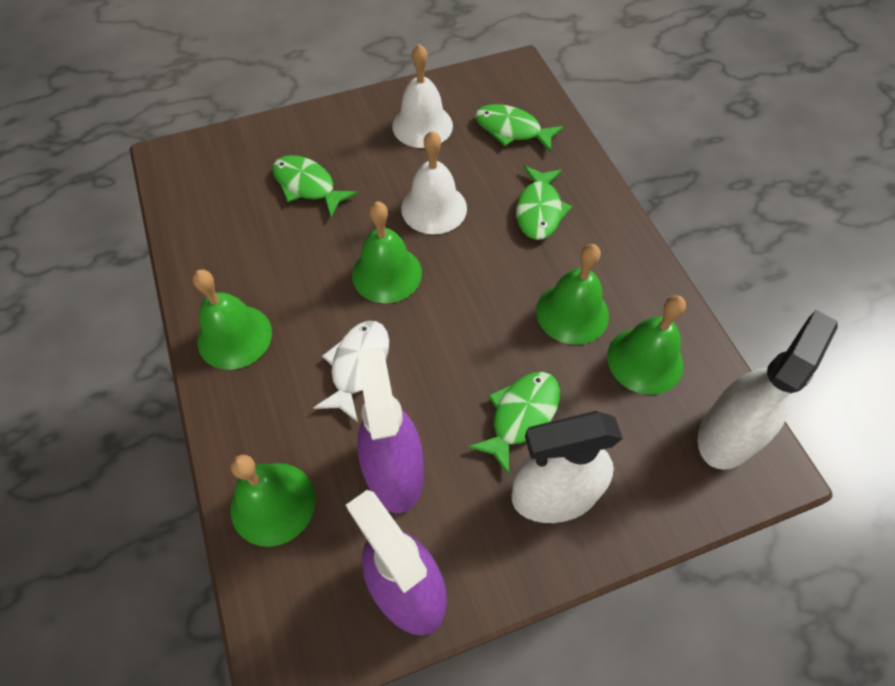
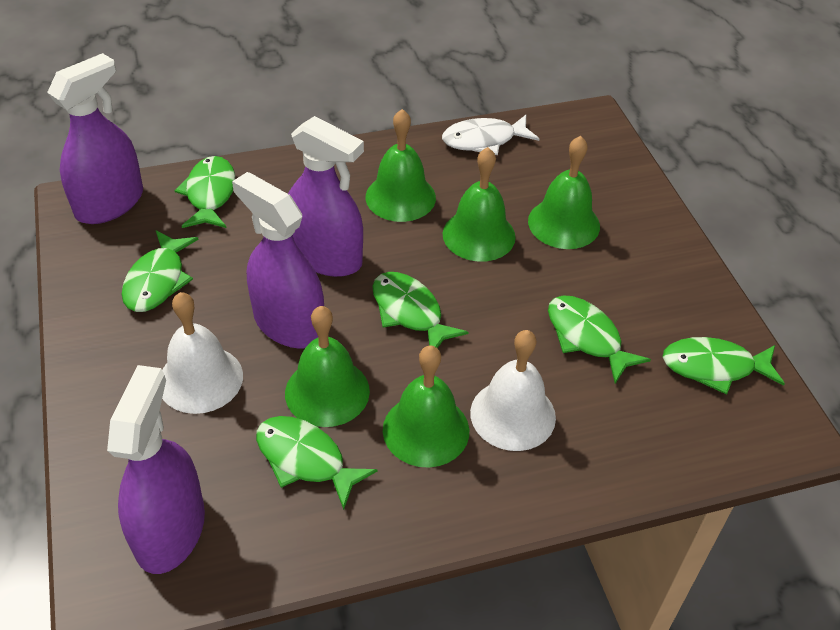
green fish: 4 -> 6
purple spray bottle: 2 -> 4
white spray bottle: 2 -> 0

